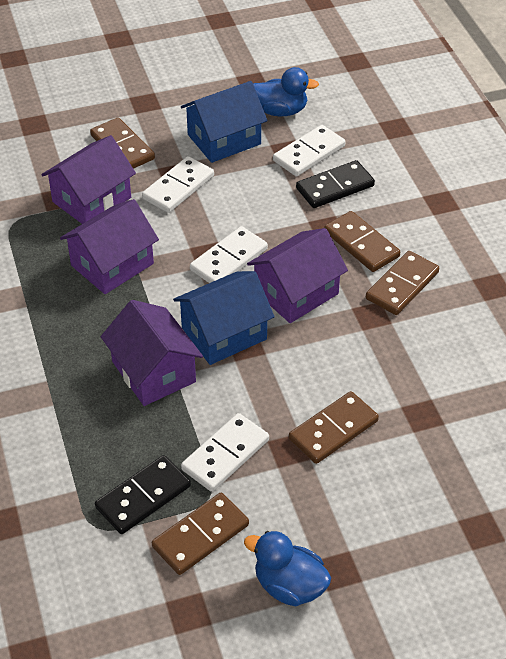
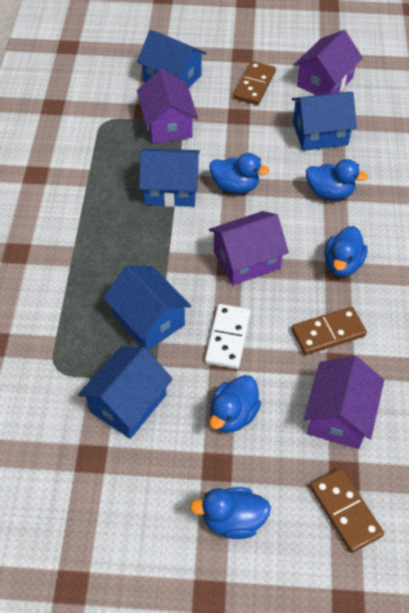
black domino: 2 -> 0
blue duck: 2 -> 5
blue house: 2 -> 5
brown domino: 5 -> 3
white domino: 4 -> 1

